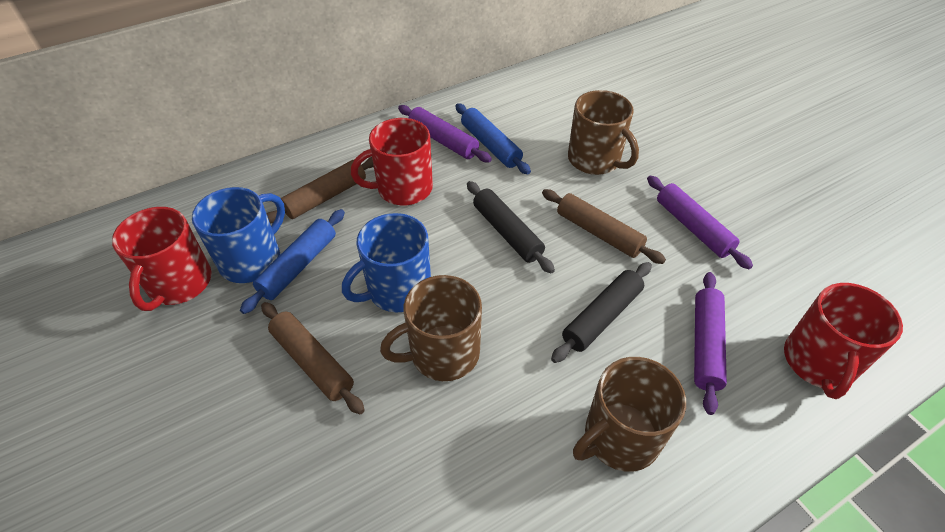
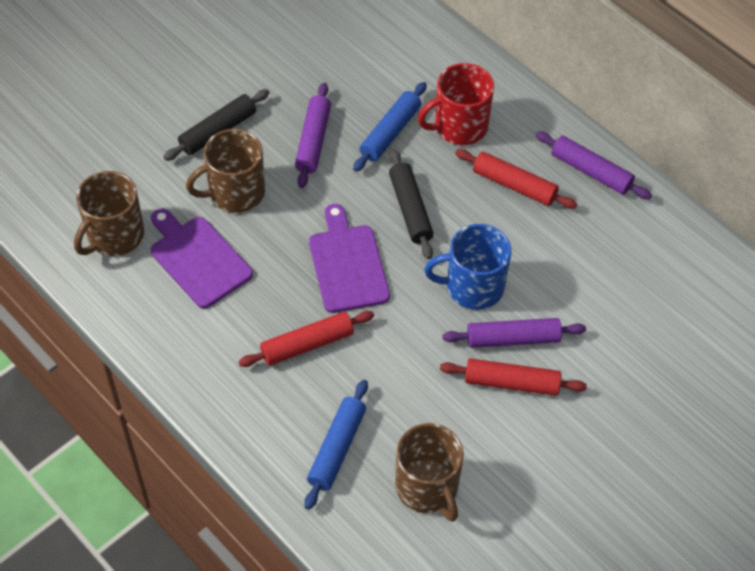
blue mug: 2 -> 1
brown rolling pin: 3 -> 0
purple cutting board: 0 -> 2
red mug: 3 -> 1
red rolling pin: 0 -> 3

